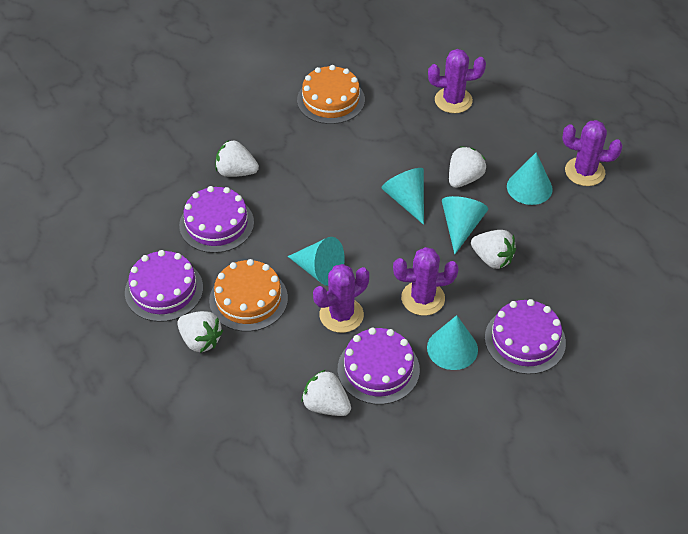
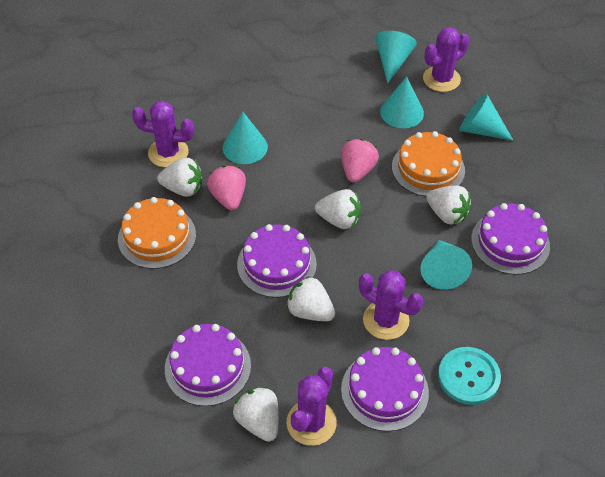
pink strawberry: 0 -> 2
turquoise button: 0 -> 1

